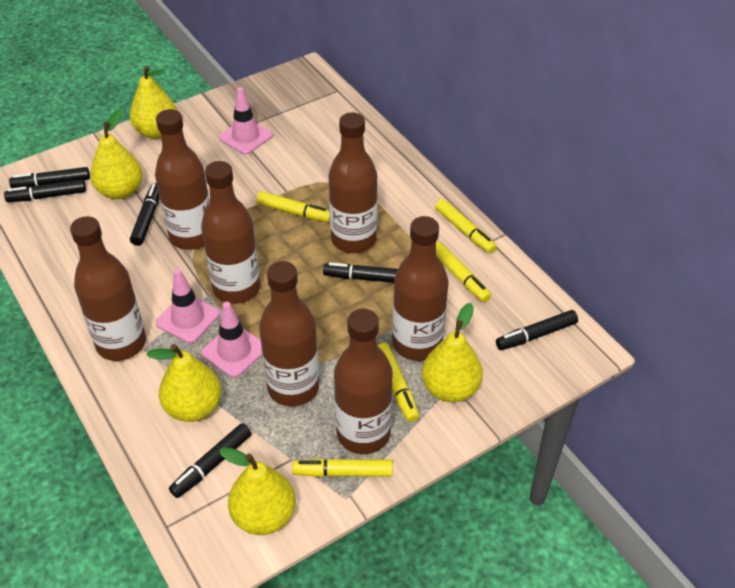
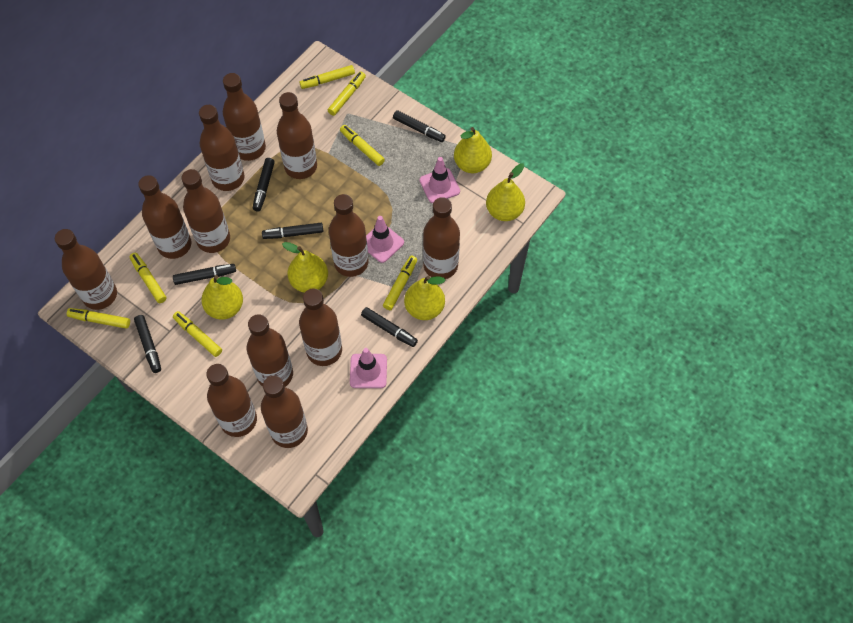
brown bottle: 7 -> 12
yellow marker: 5 -> 7

